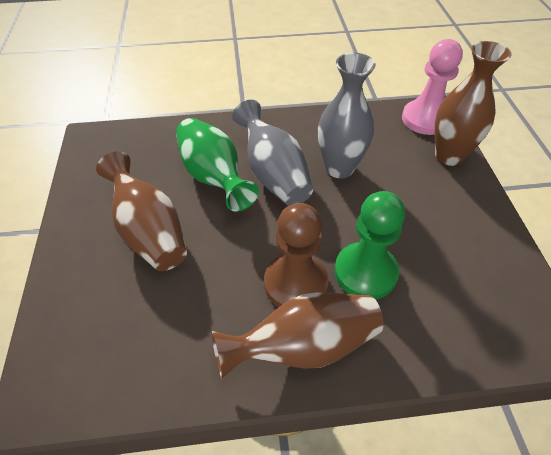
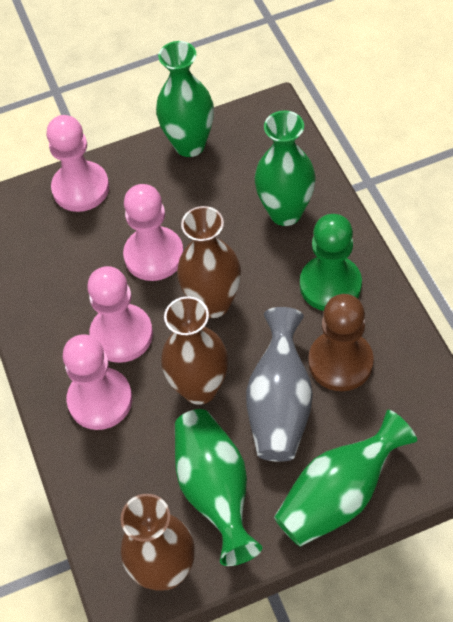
green vase: 1 -> 4
grey vase: 2 -> 1
pink pawn: 1 -> 4

